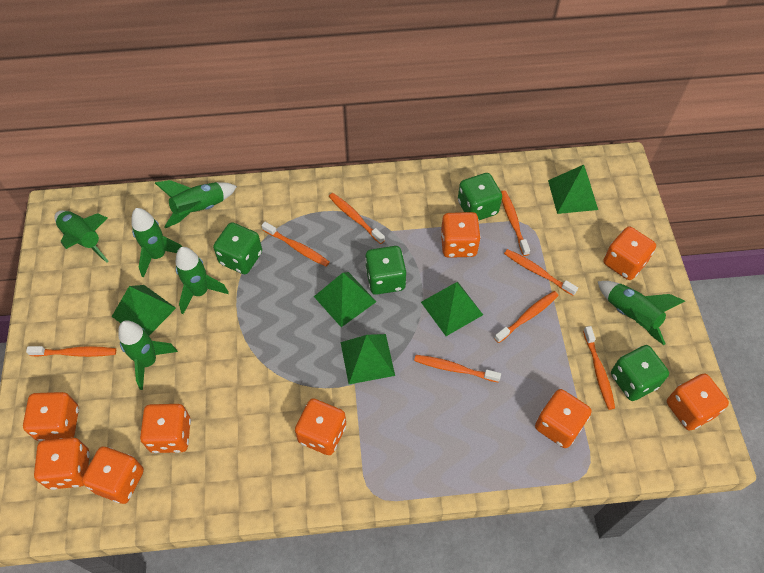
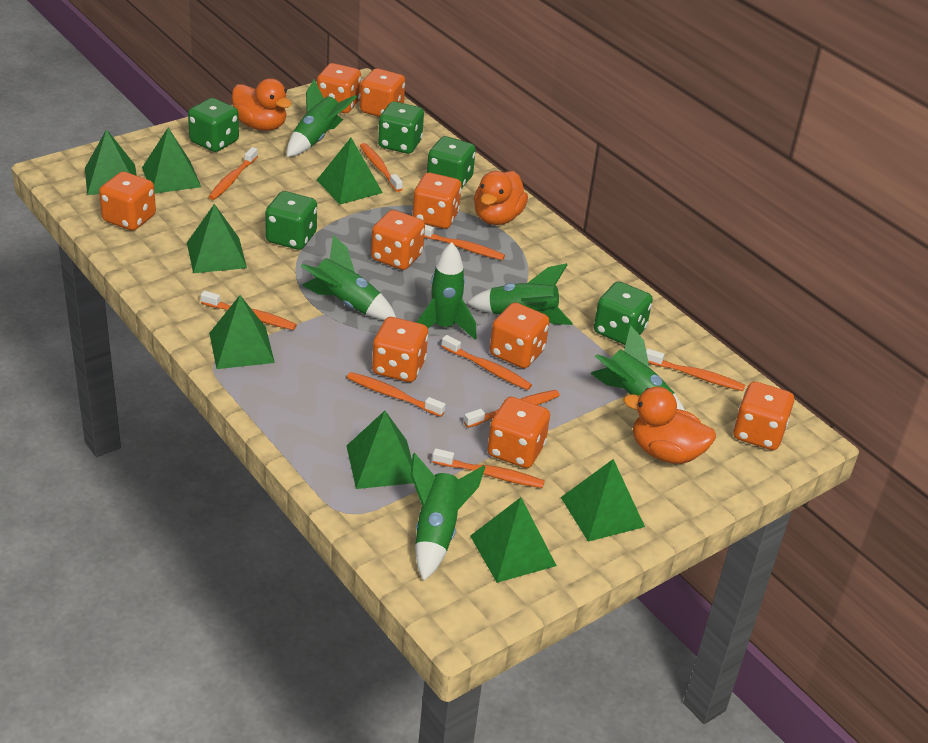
green dice: 4 -> 5
green pyramid: 5 -> 8
orange duck: 0 -> 3
orange toothbrush: 8 -> 9

